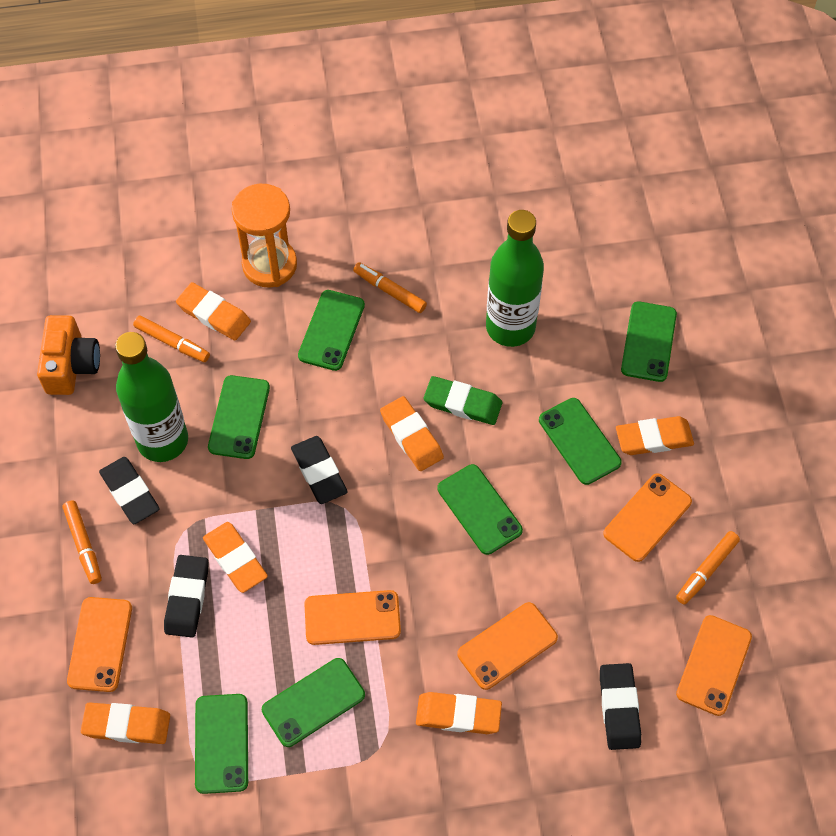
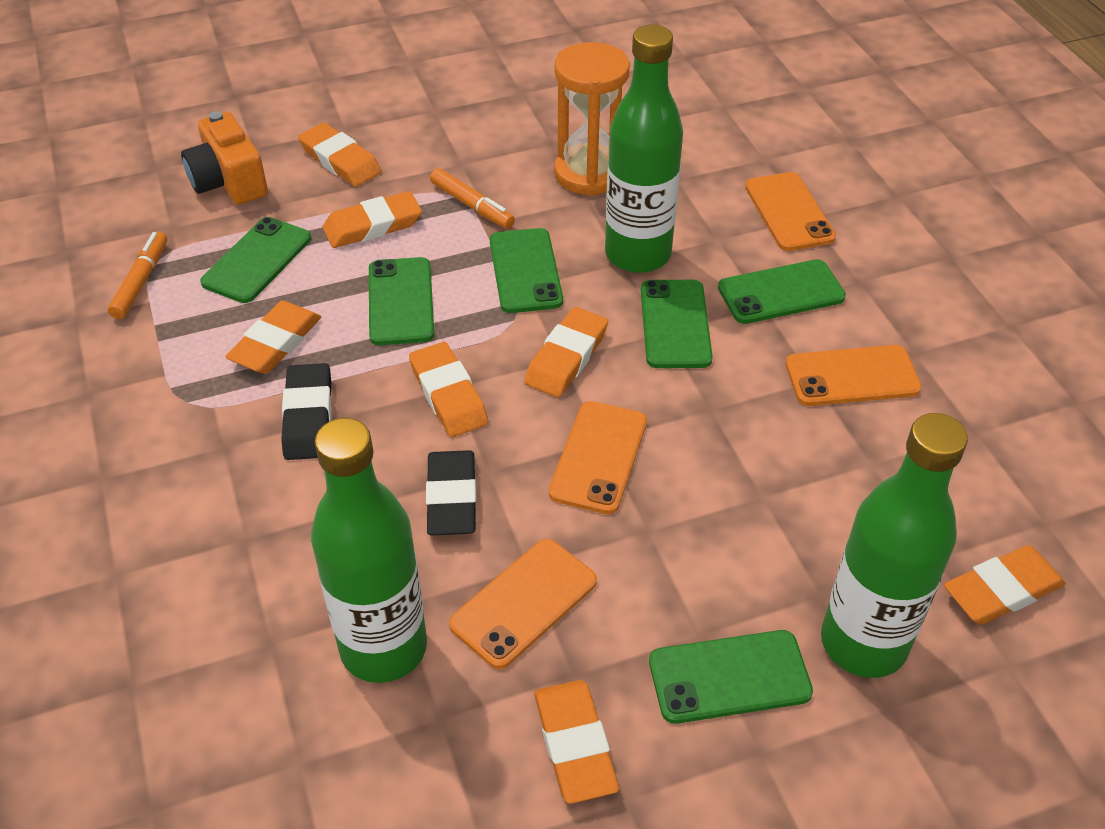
black eraser: 4 -> 2
green bottle: 2 -> 3
green eraser: 1 -> 0
green phone: 7 -> 6
orange eraser: 6 -> 7
orange marker: 4 -> 2
orange phone: 5 -> 4

